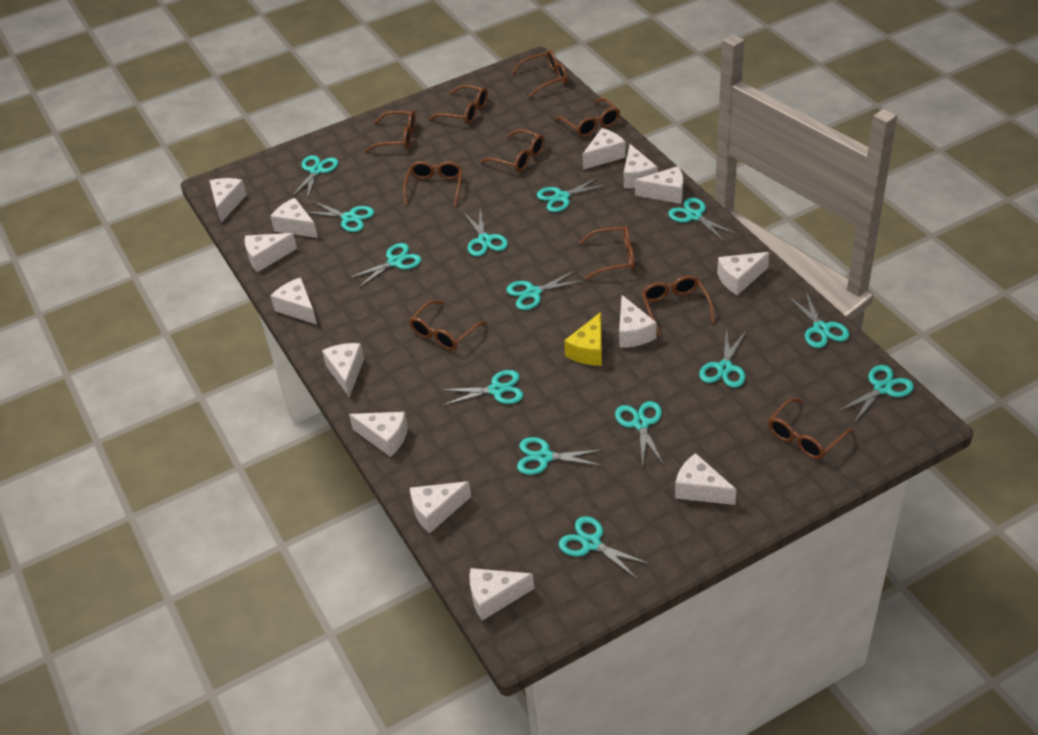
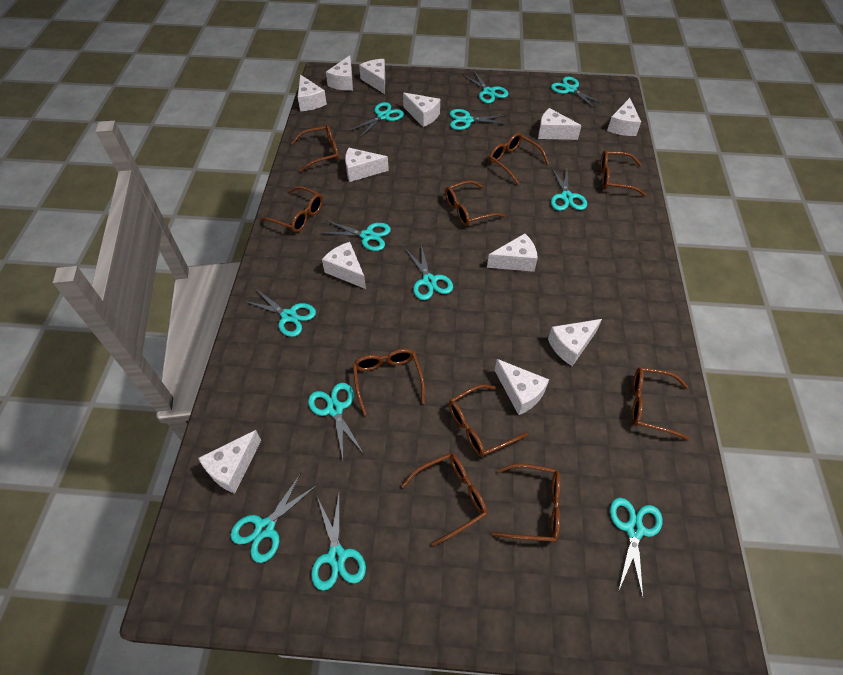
turquoise scissors: 14 -> 12
white cheese: 14 -> 12
yellow cheese: 1 -> 0

